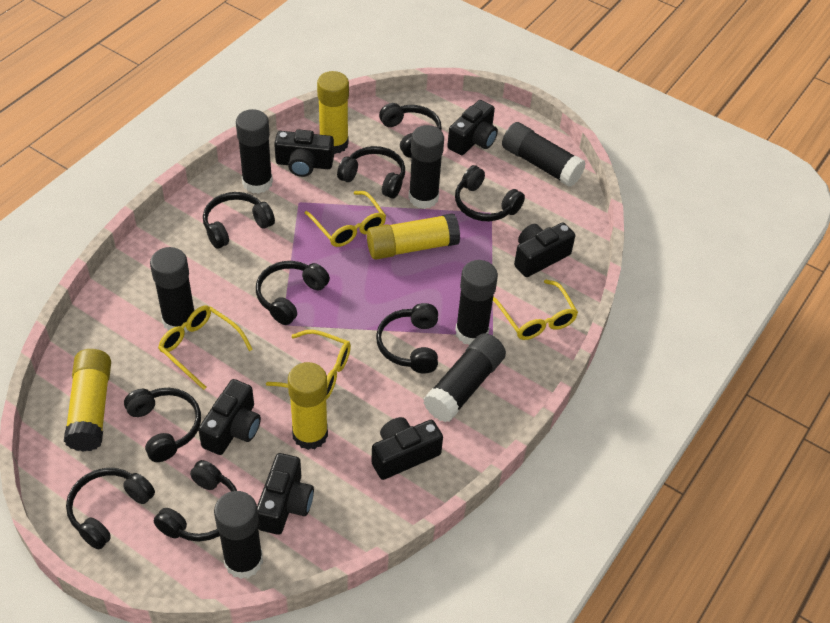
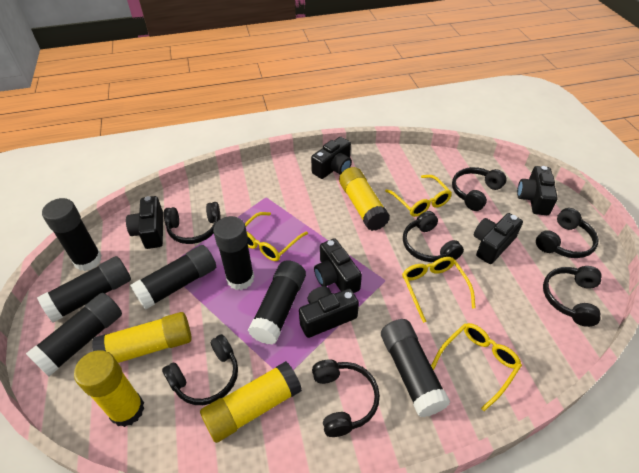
black headphones: 9 -> 7

